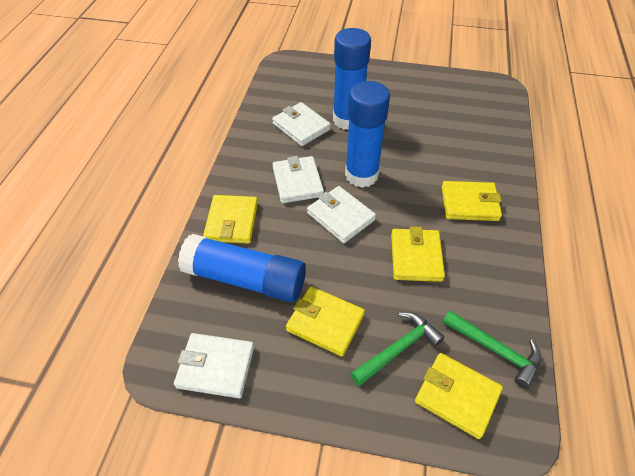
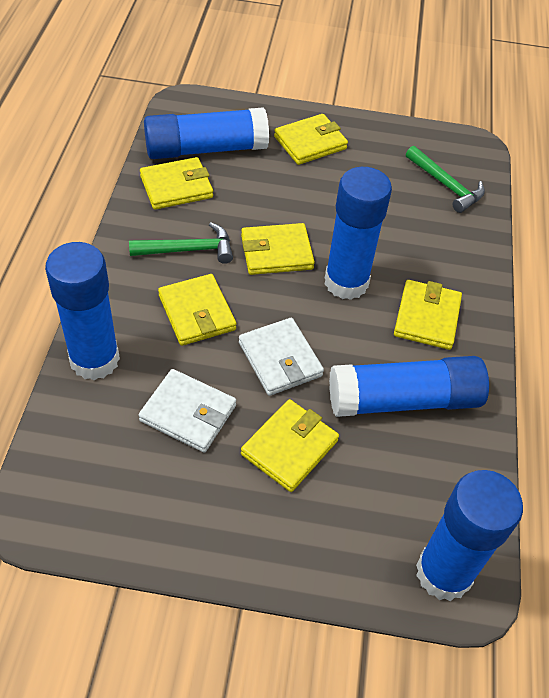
blue glue stick: 3 -> 5
white wallet: 4 -> 2
yellow wallet: 5 -> 6

